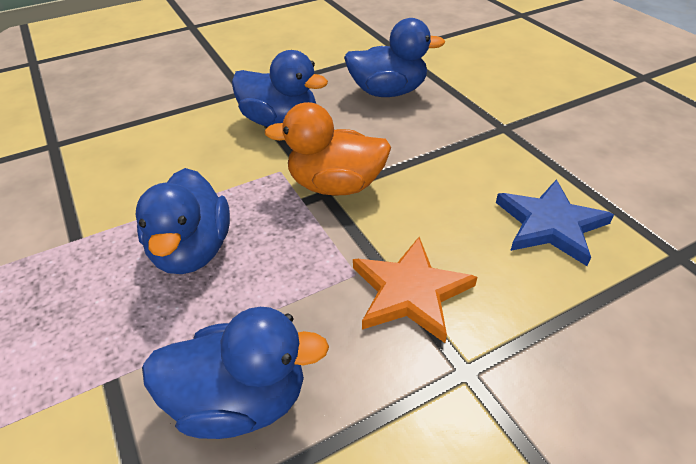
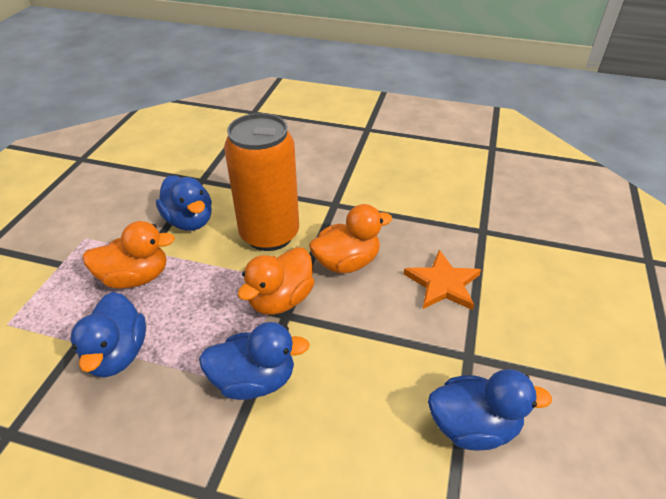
blue star: 1 -> 0
orange can: 0 -> 1
orange duck: 1 -> 3

